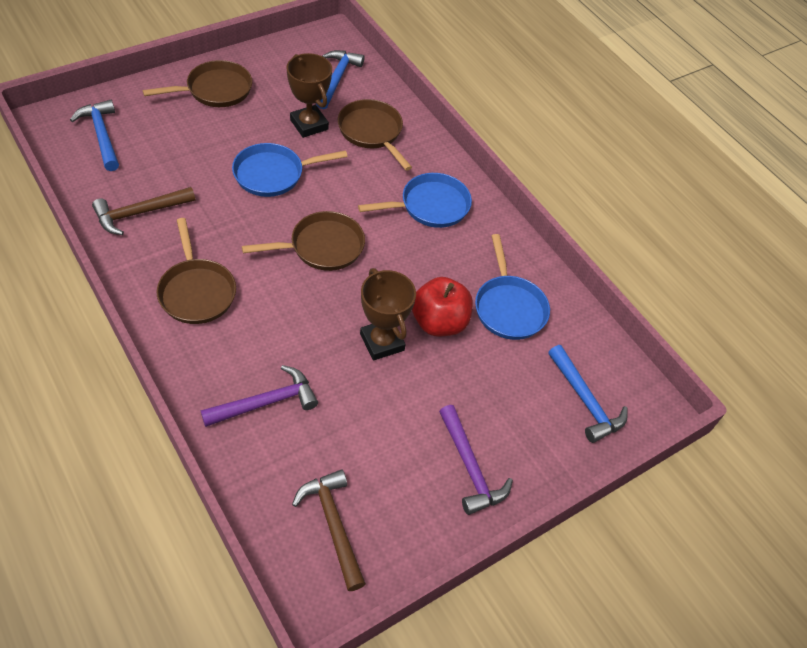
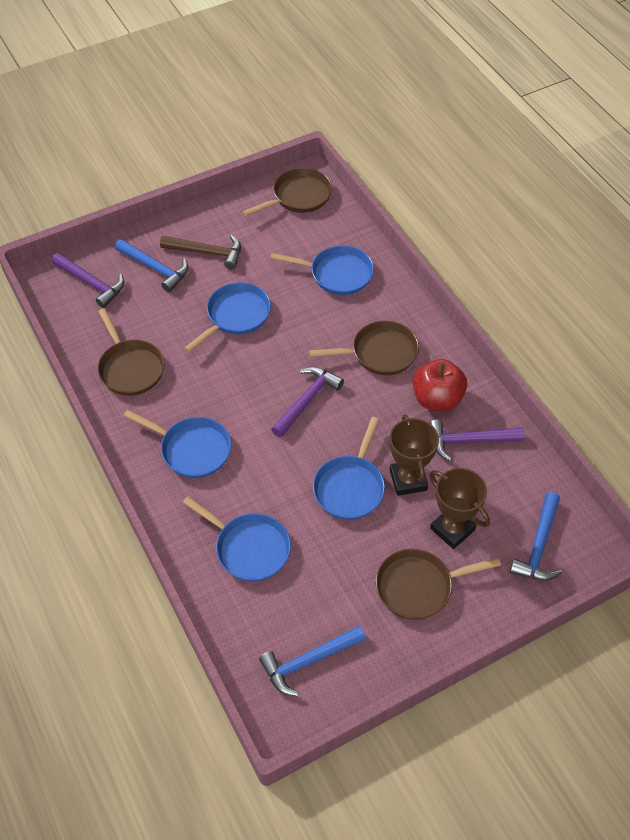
blue pan: 3 -> 5
brown hammer: 2 -> 1
purple hammer: 2 -> 3

